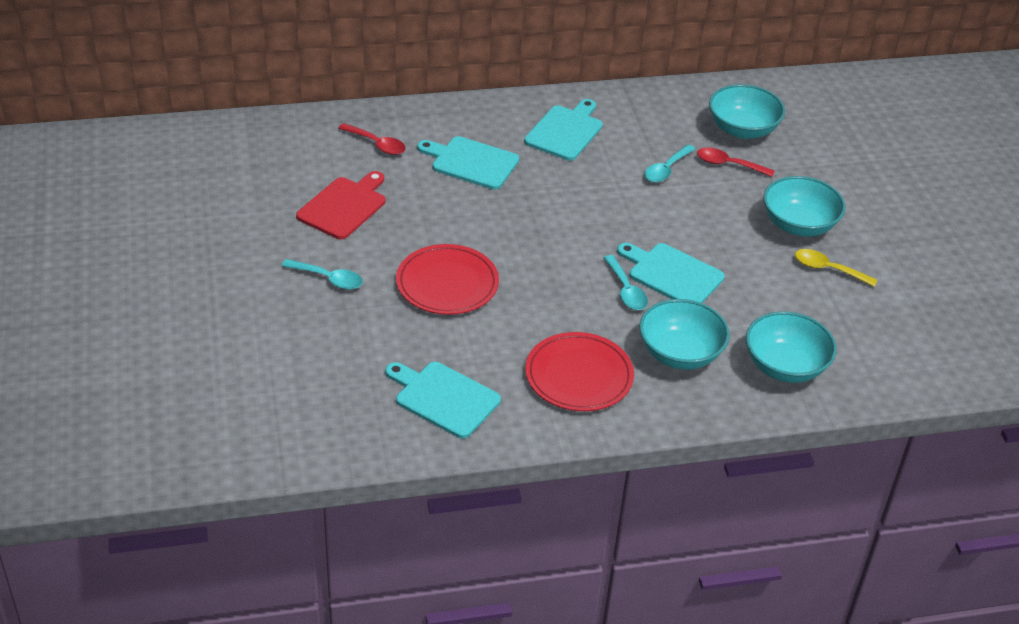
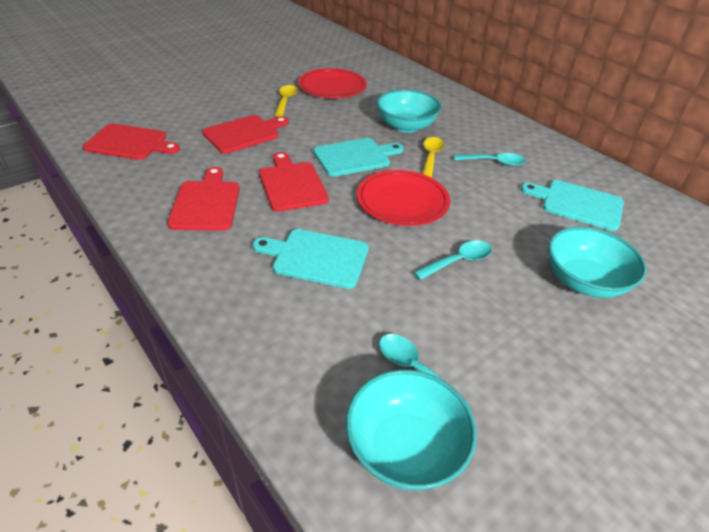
red cutting board: 1 -> 4
red spoon: 2 -> 0
turquoise bowl: 4 -> 3
turquoise cutting board: 4 -> 3
yellow spoon: 1 -> 2

